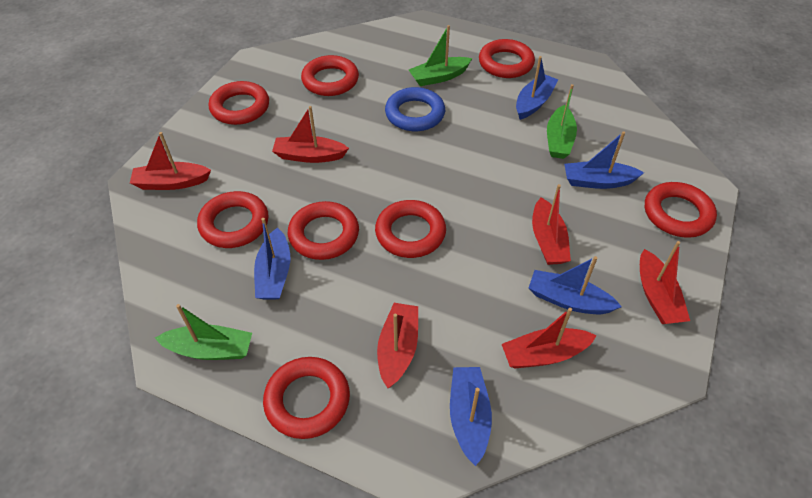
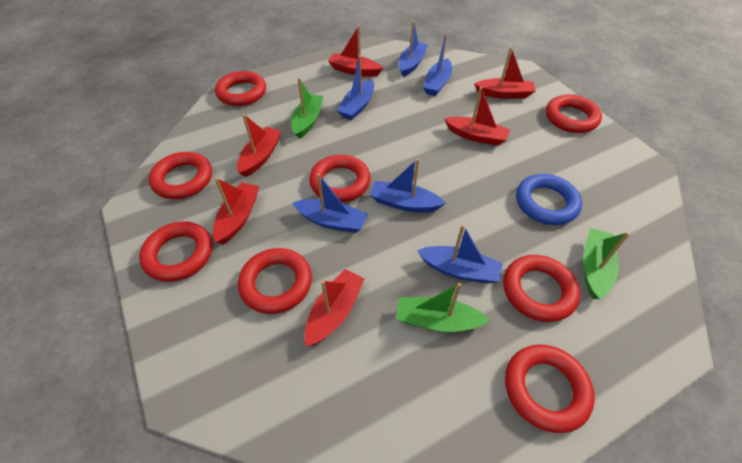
blue boat: 5 -> 6

